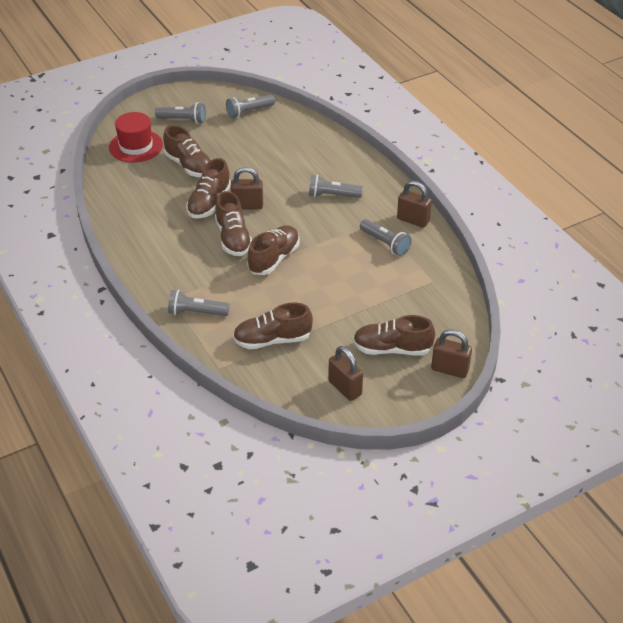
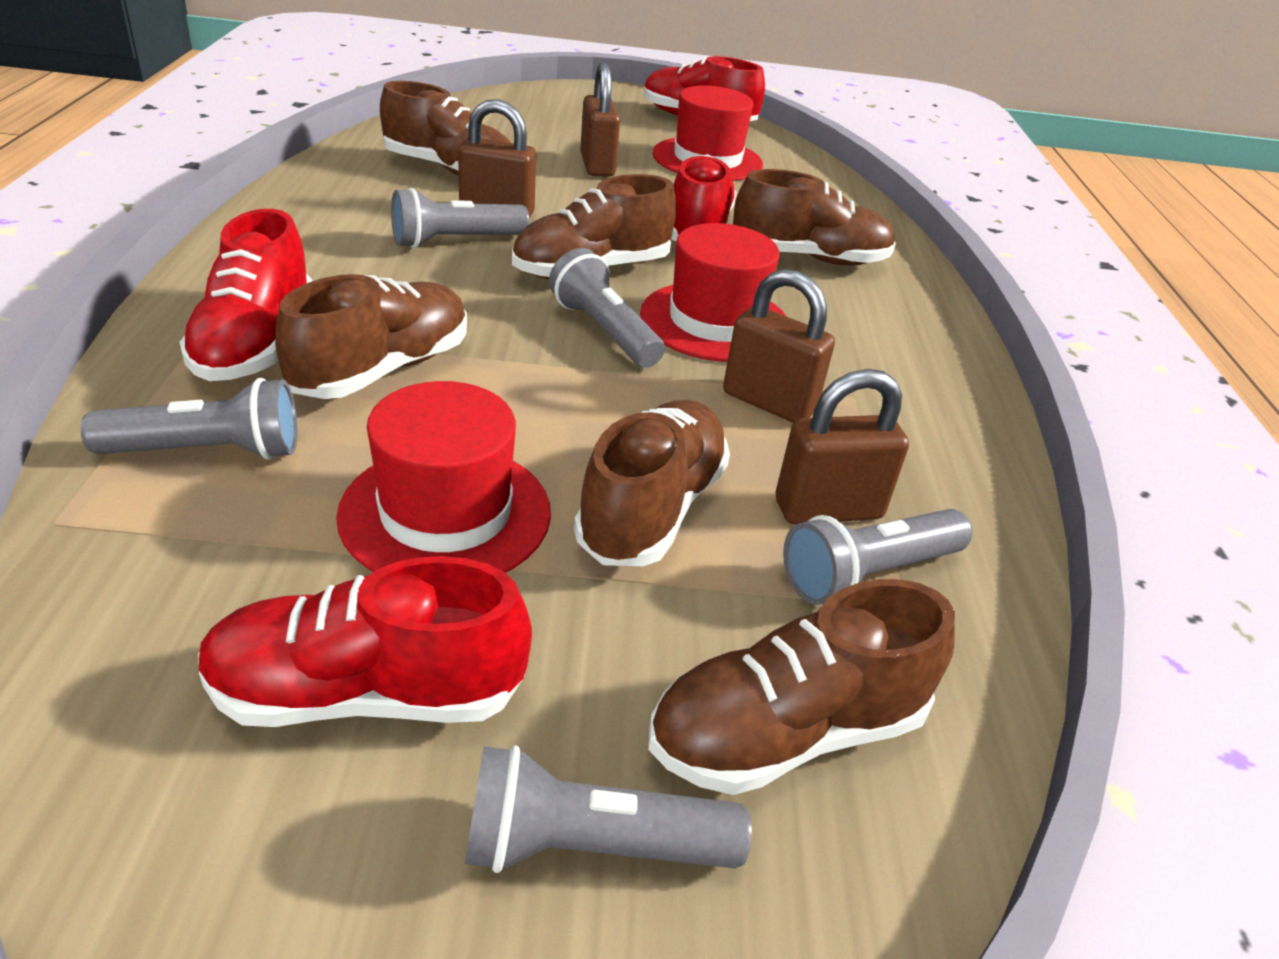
red hat: 1 -> 3
red shoe: 0 -> 4

